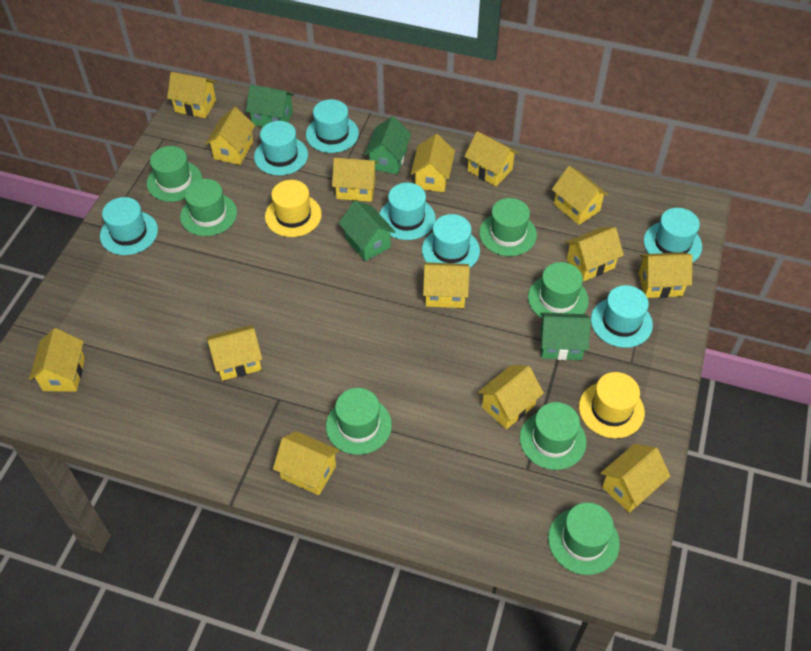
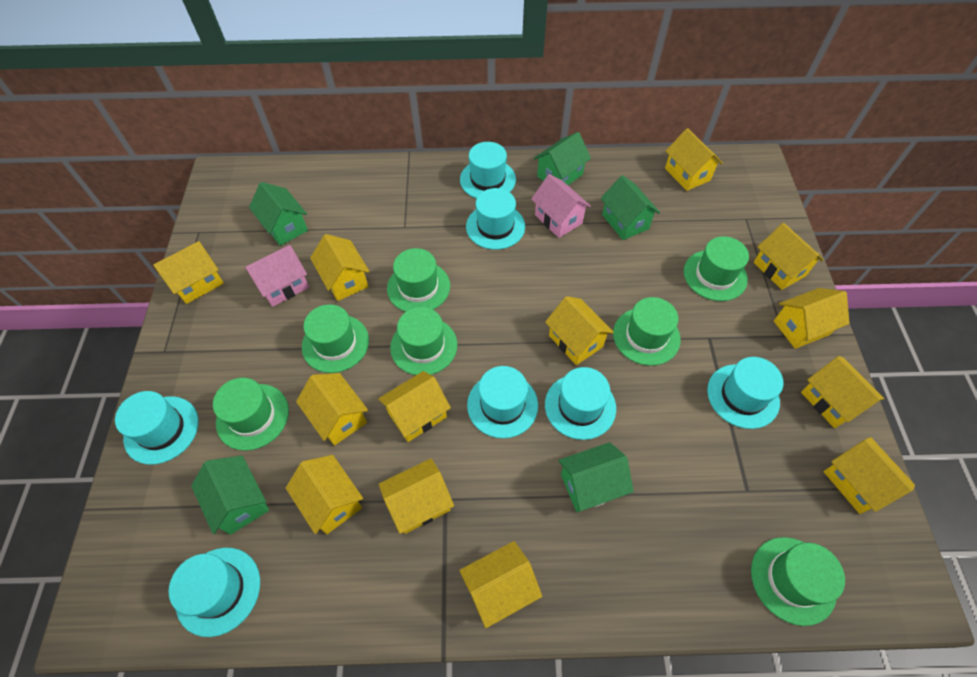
green house: 4 -> 5
pink house: 0 -> 2
yellow hat: 2 -> 0
yellow house: 14 -> 13

